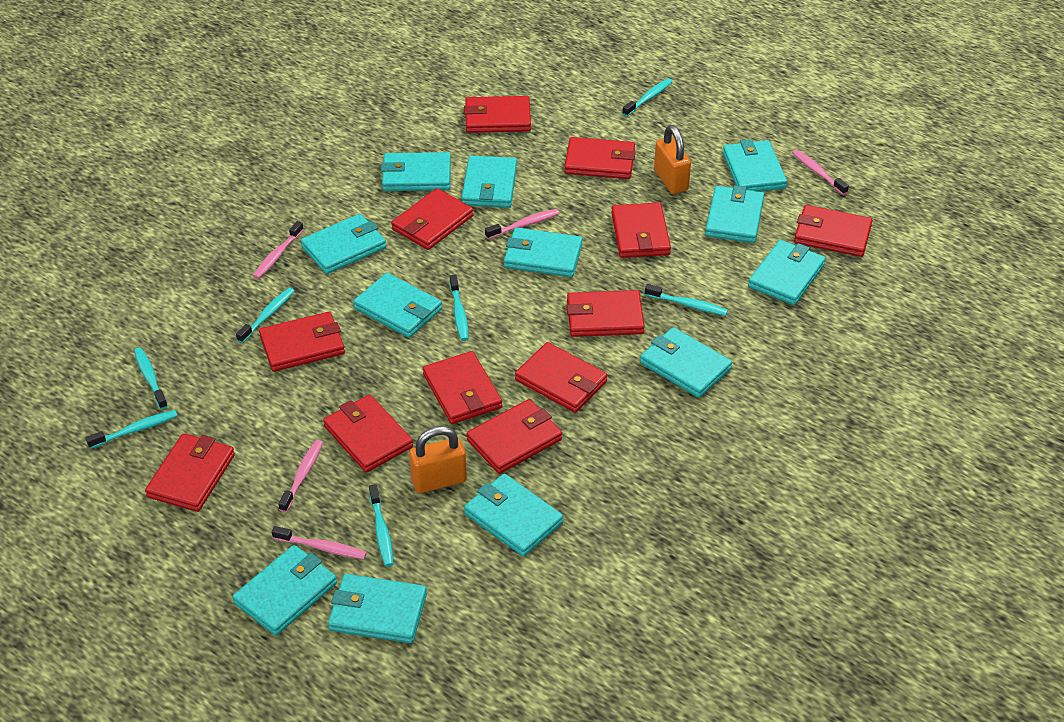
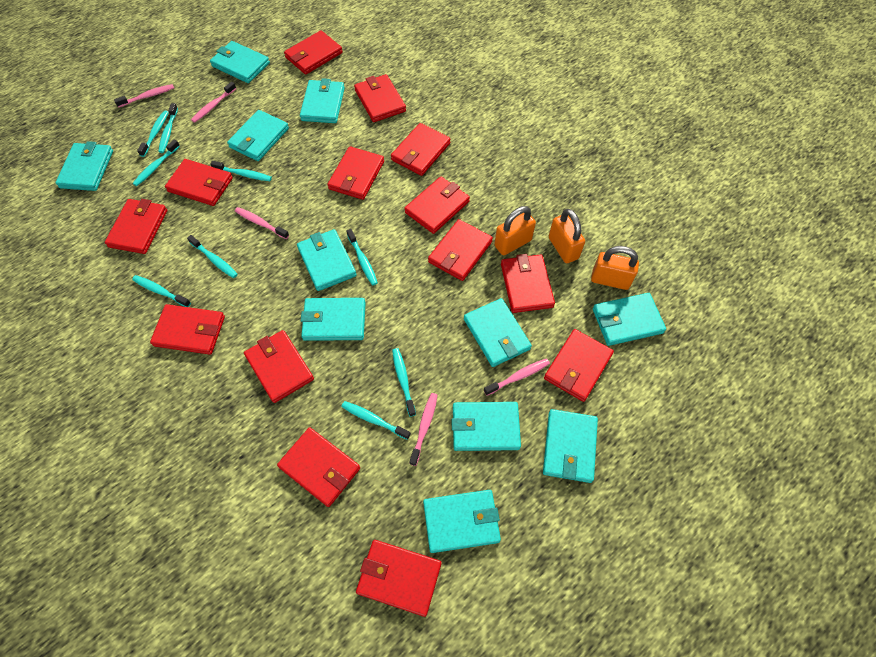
orange padlock: 2 -> 3
red wallet: 12 -> 14
turquoise toothbrush: 7 -> 9
turquoise wallet: 12 -> 11

